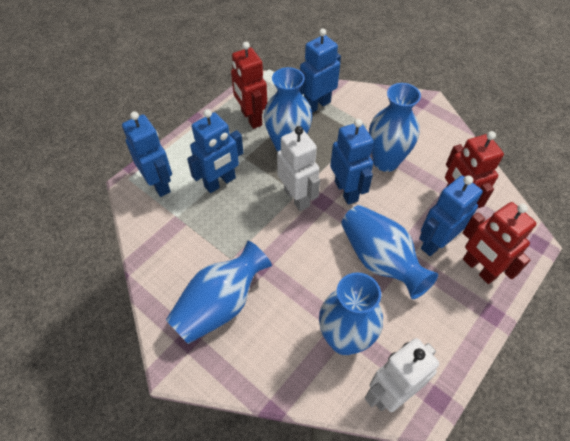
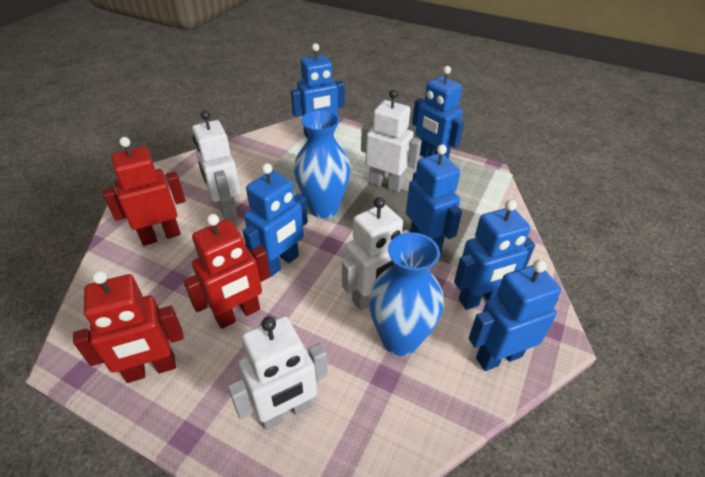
blue robot: 5 -> 6
blue vase: 5 -> 2
white robot: 2 -> 4

